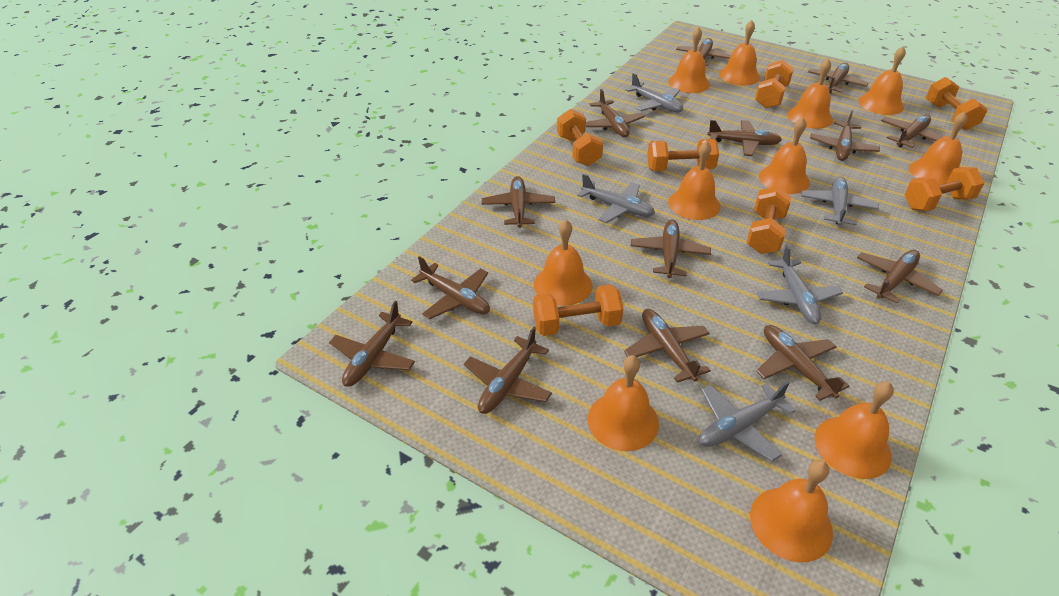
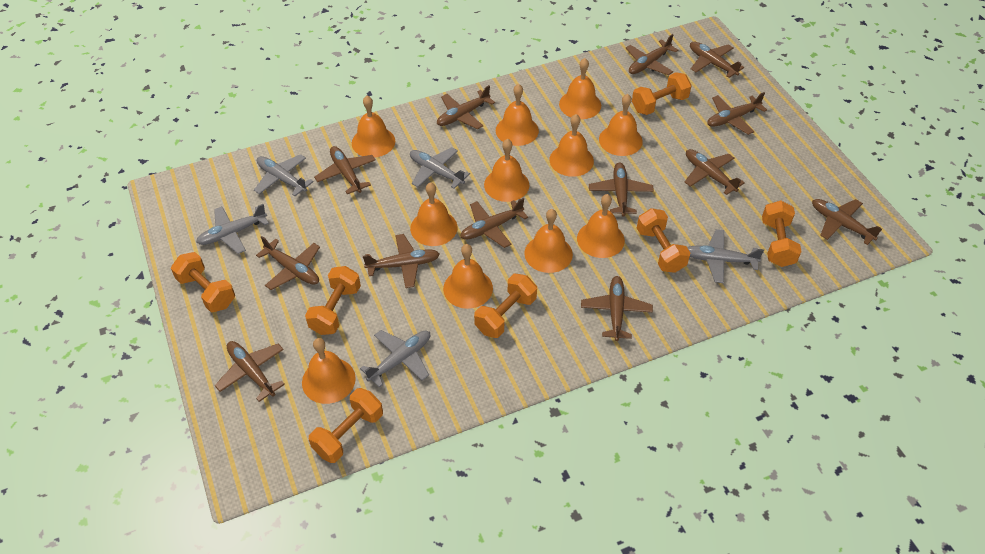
brown plane: 14 -> 13

